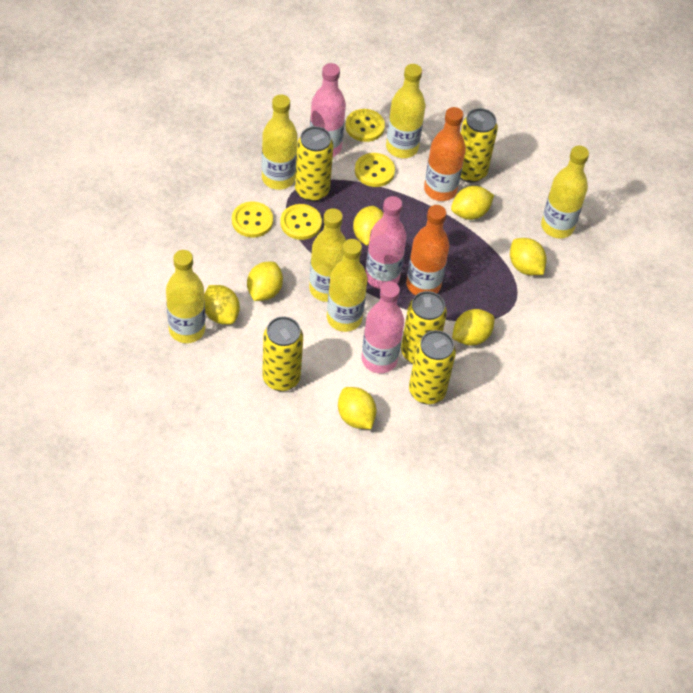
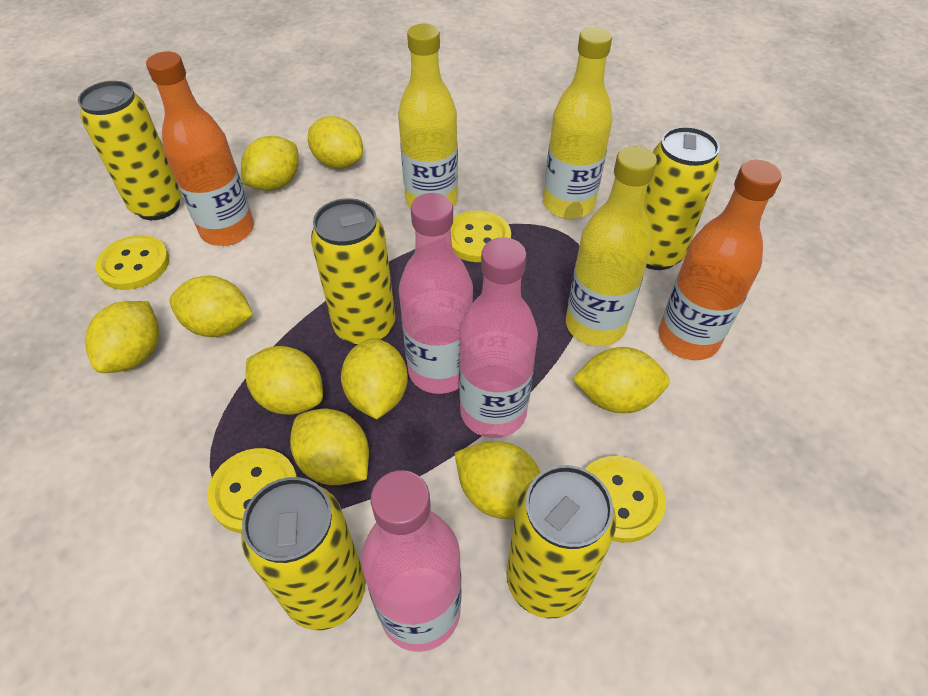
yellow bottle: 6 -> 3
yellow lemon: 7 -> 9

